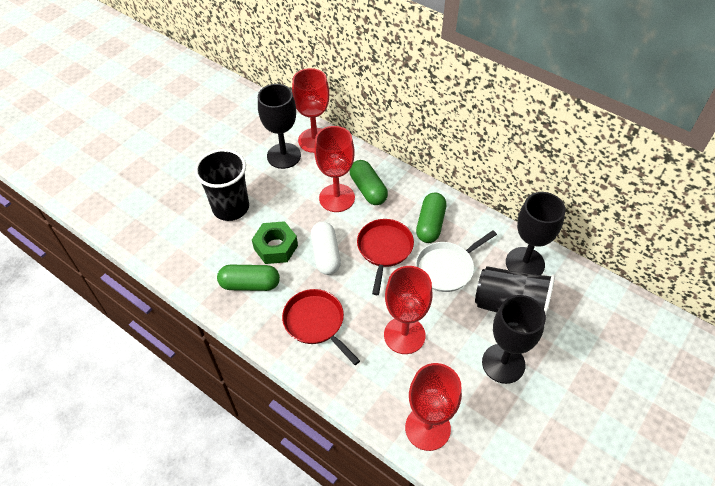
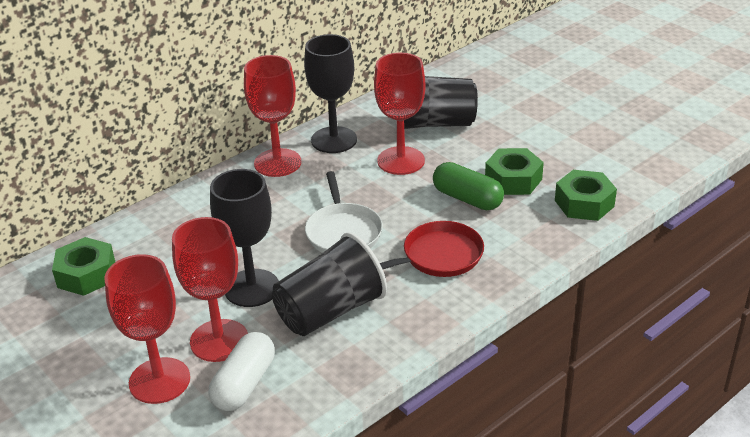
black goblet: 3 -> 2
green capsule: 3 -> 1
green nut: 1 -> 3
red pan: 2 -> 1

